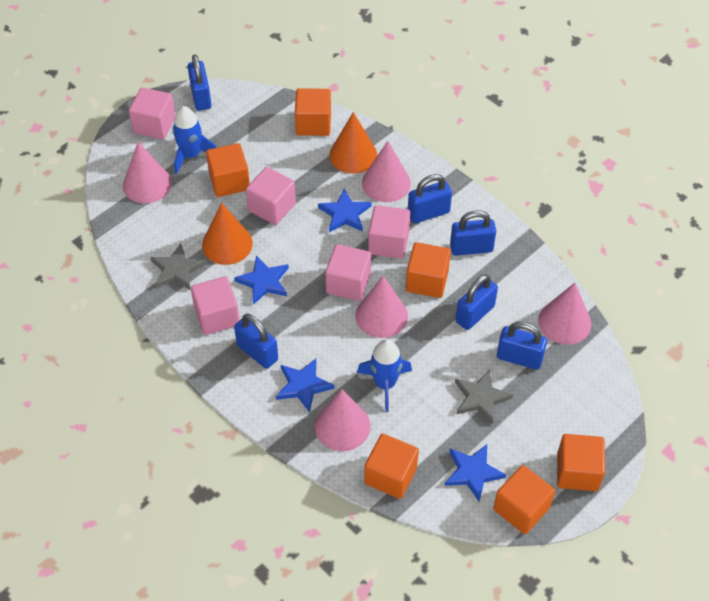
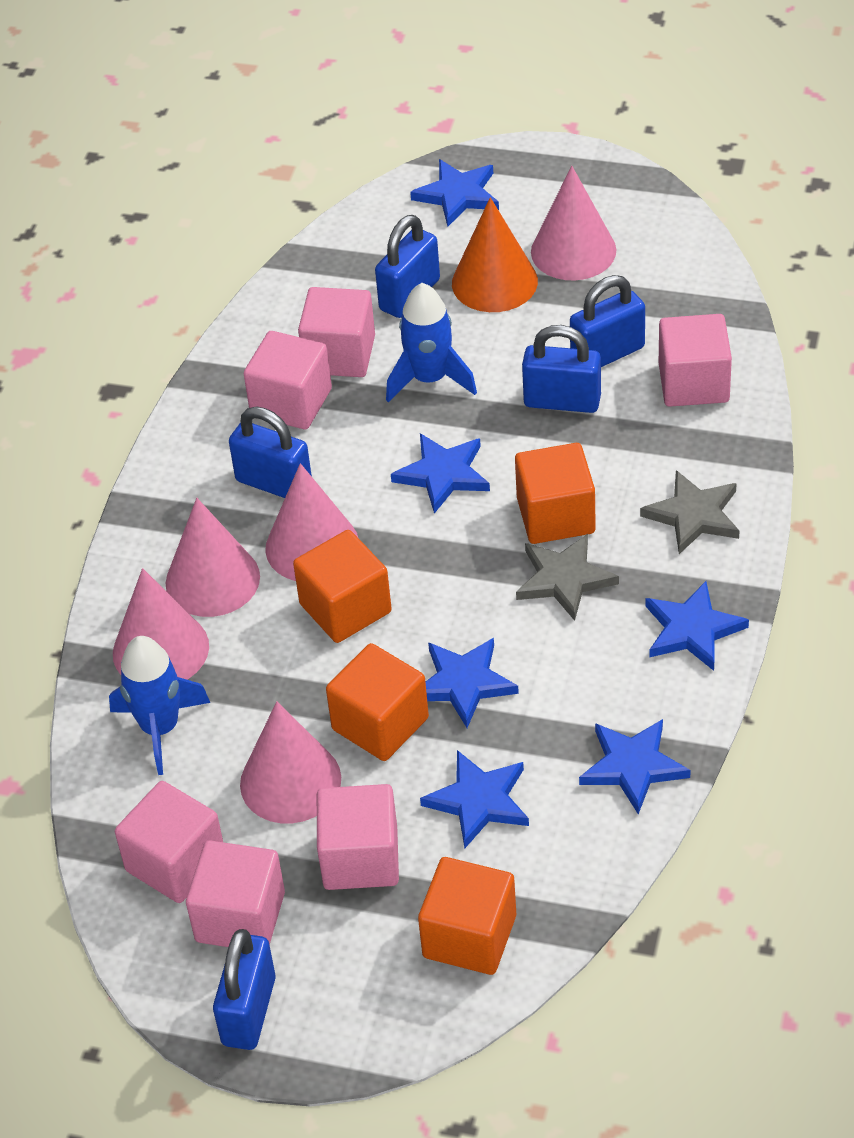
blue padlock: 6 -> 5
blue star: 4 -> 6
orange cone: 2 -> 1
orange cube: 6 -> 4
pink cube: 5 -> 6

